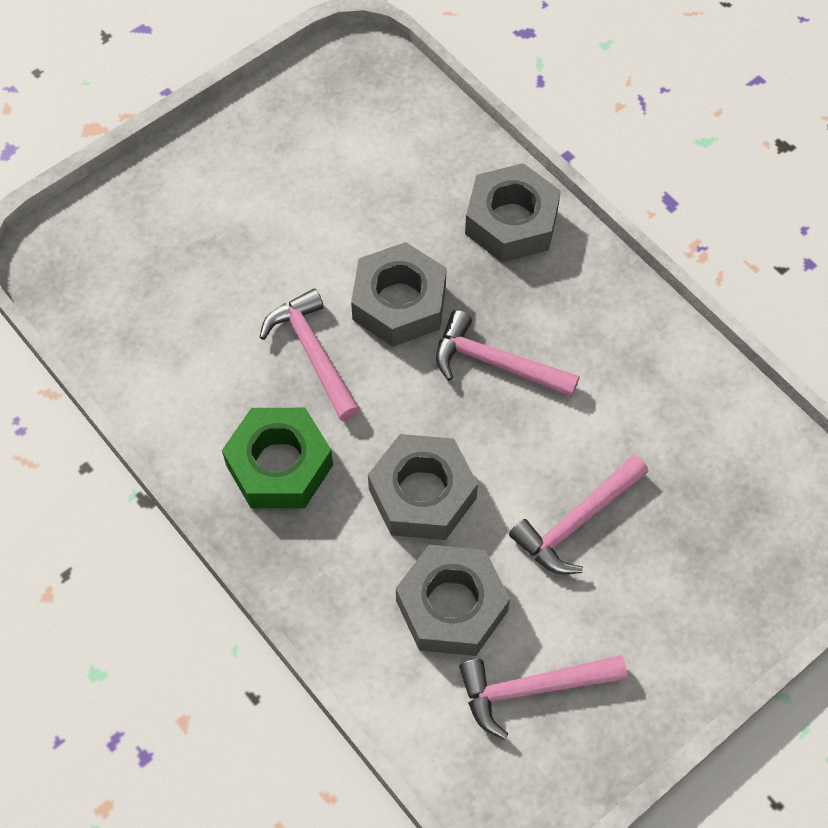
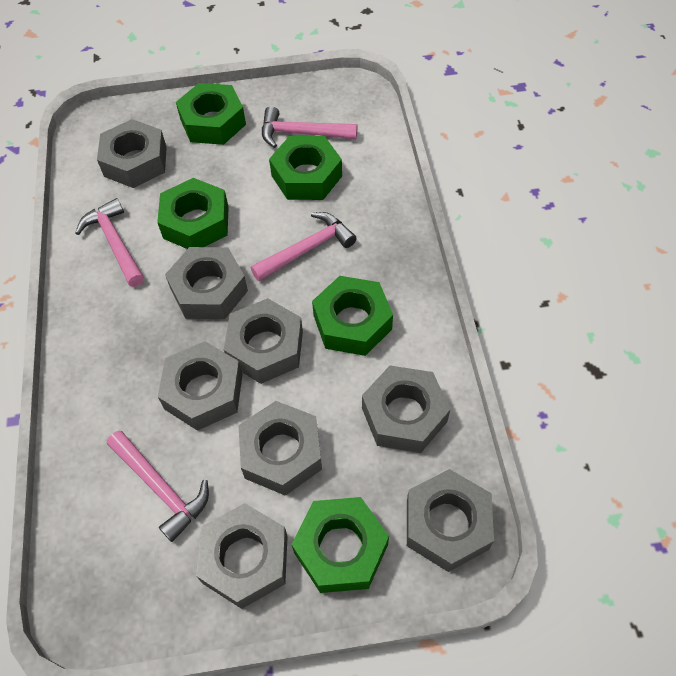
green nut: 1 -> 5
grey nut: 4 -> 8

